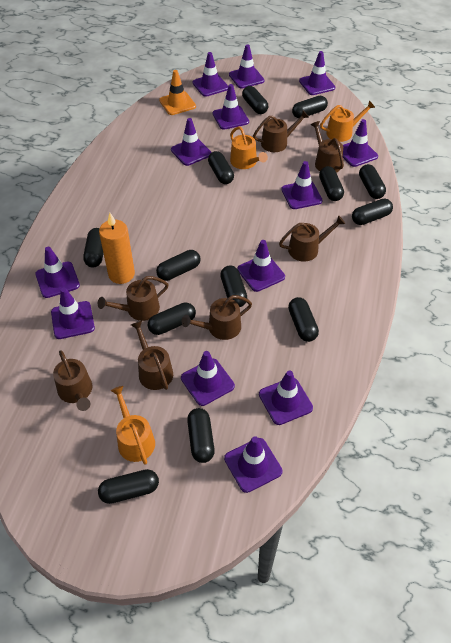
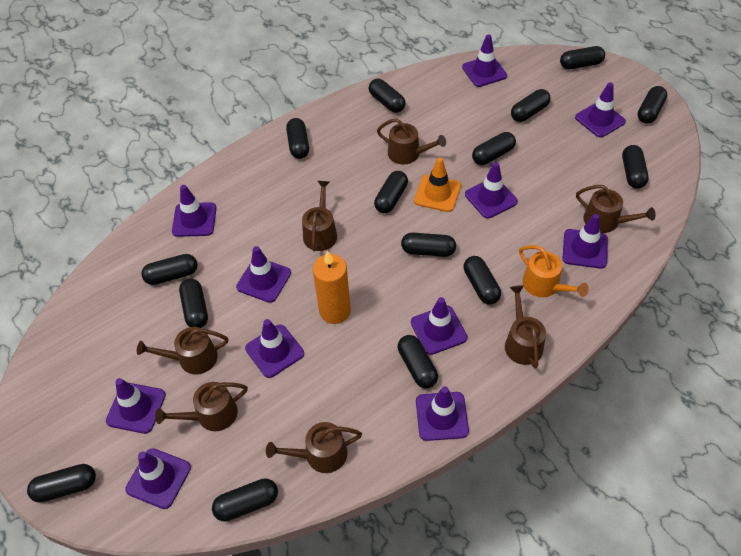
black capsule: 13 -> 15
orange watering can: 3 -> 1
purple traffic cone: 13 -> 11

